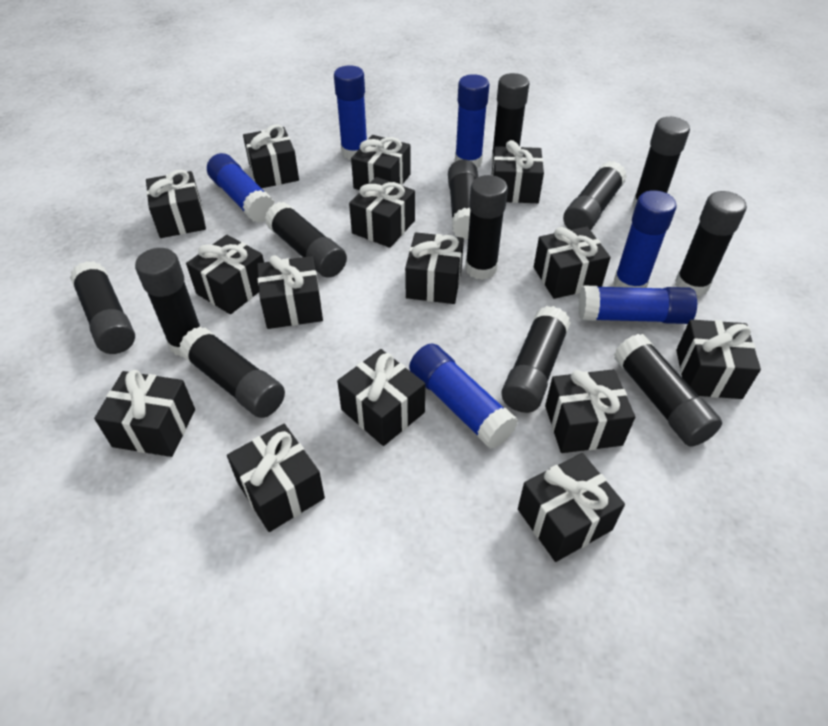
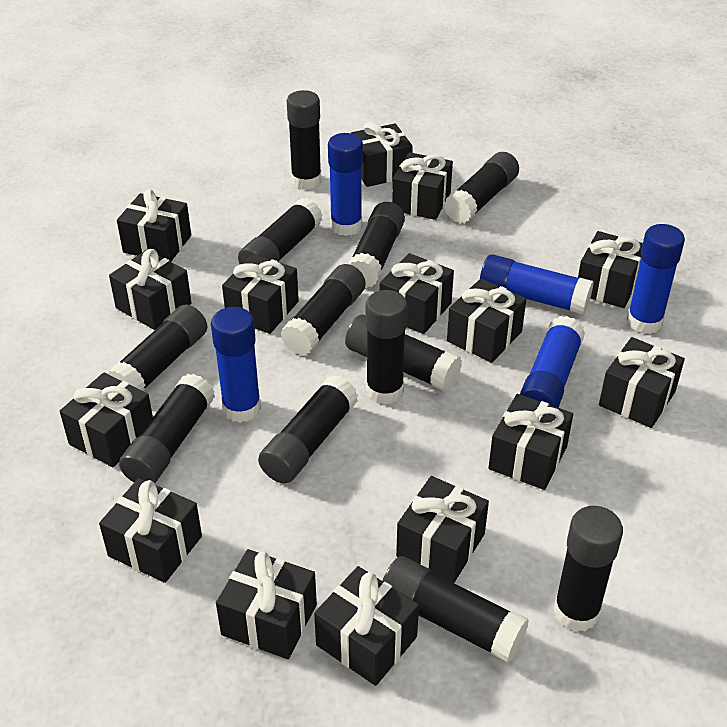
blue glue stick: 6 -> 5

